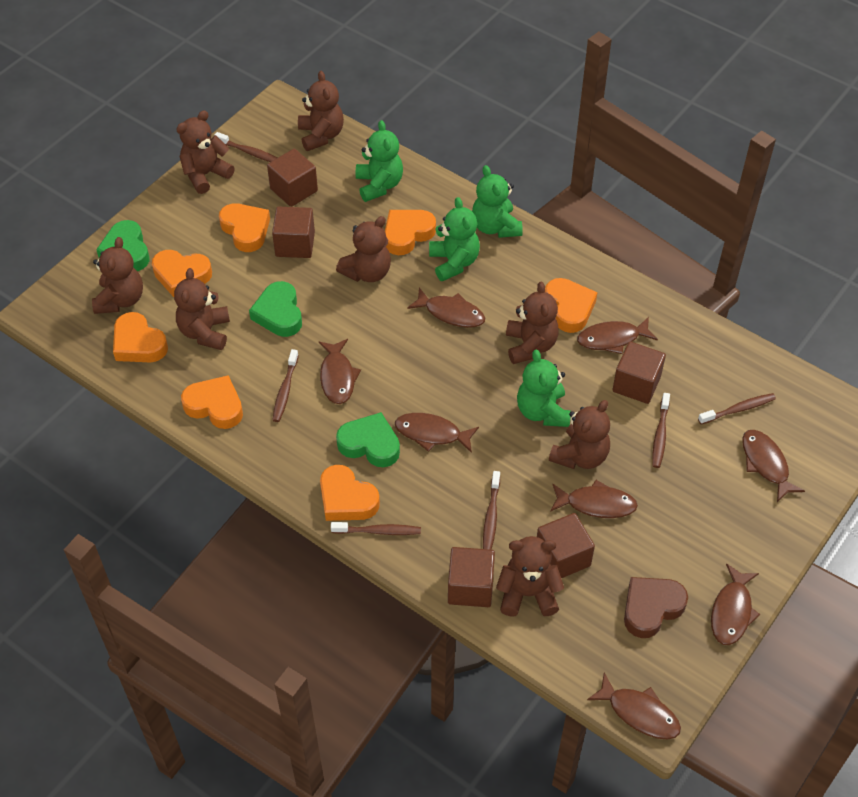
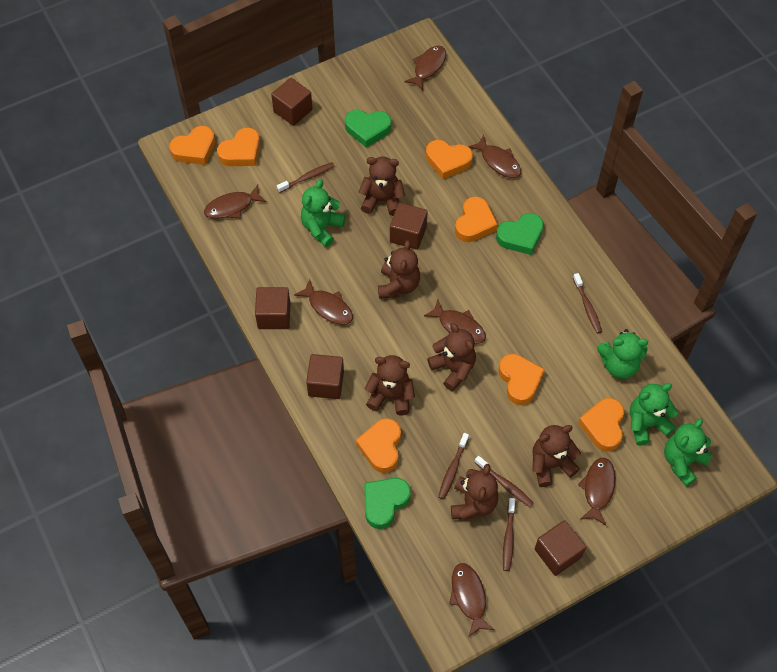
brown fish: 8 -> 7
brown heart: 1 -> 0
brown teddy bear: 8 -> 6
brown toothbrush: 6 -> 5

